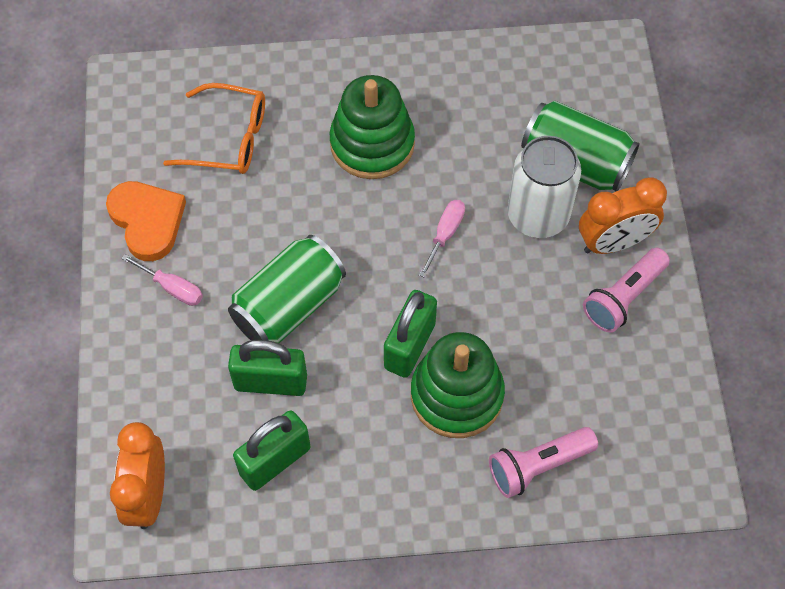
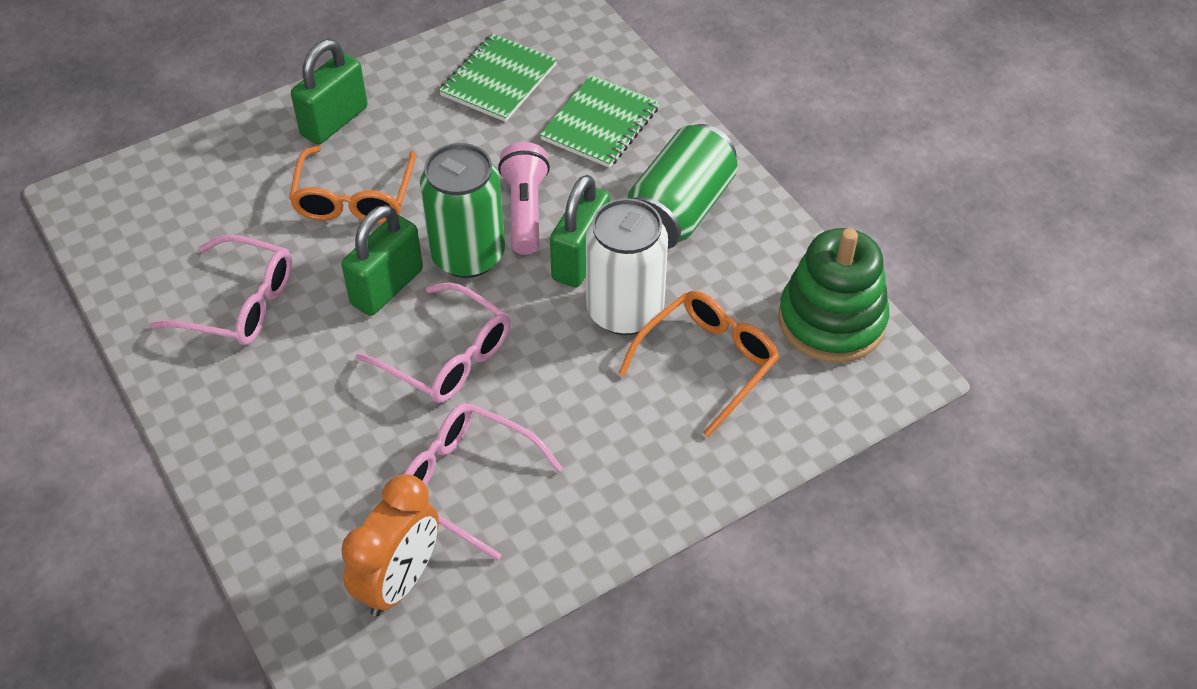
green notebook: 0 -> 2
green stacking toy: 2 -> 1
orange clock: 2 -> 1
orange glasses: 1 -> 2
orange heart: 1 -> 0
pink flashlight: 2 -> 1
pink glasses: 0 -> 3
pink screwdriver: 2 -> 0

